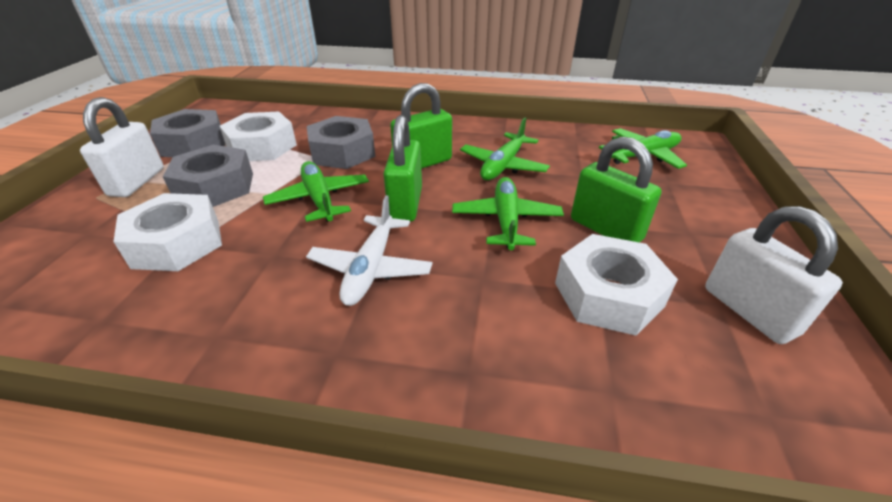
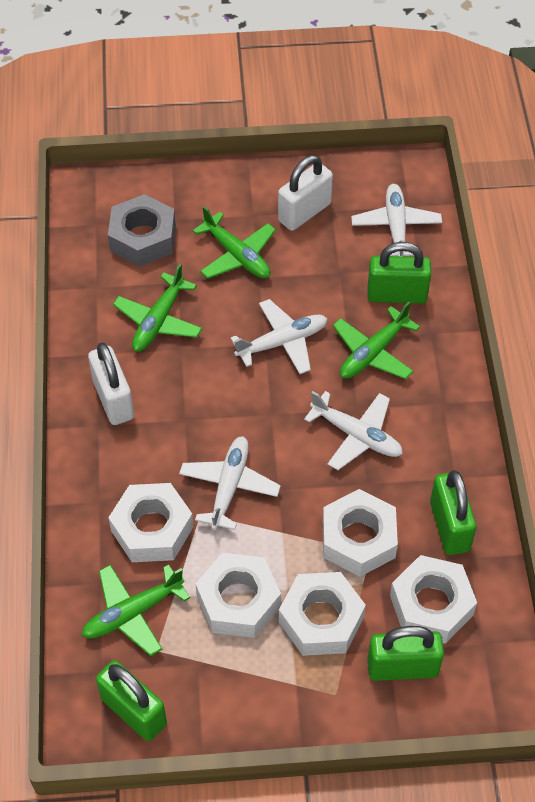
green padlock: 3 -> 4
grey nut: 3 -> 1
white nut: 3 -> 5
white plane: 1 -> 4

